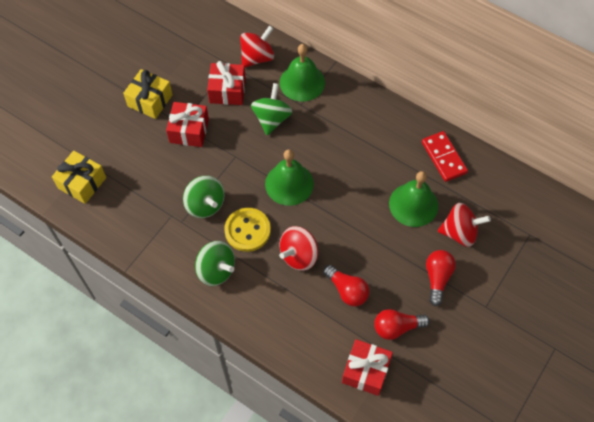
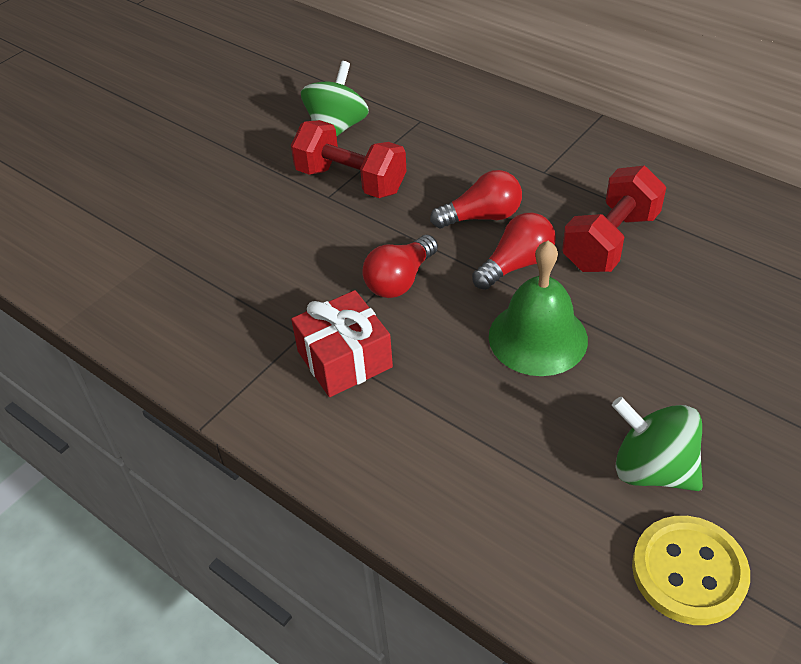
green bell: 3 -> 1
green spinning top: 3 -> 2
red domino: 1 -> 0
red dumbbell: 0 -> 2
red gift: 3 -> 1
red spinning top: 3 -> 0
yellow gift: 2 -> 0

